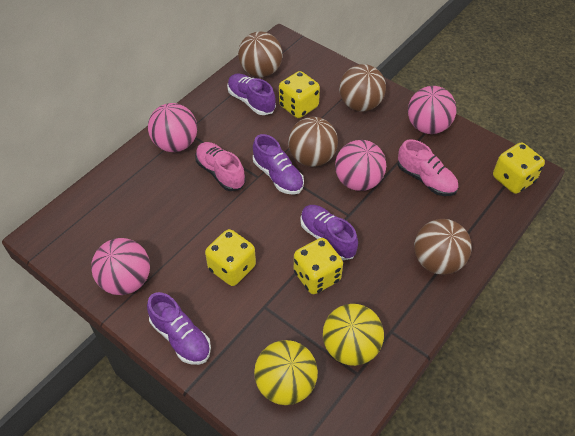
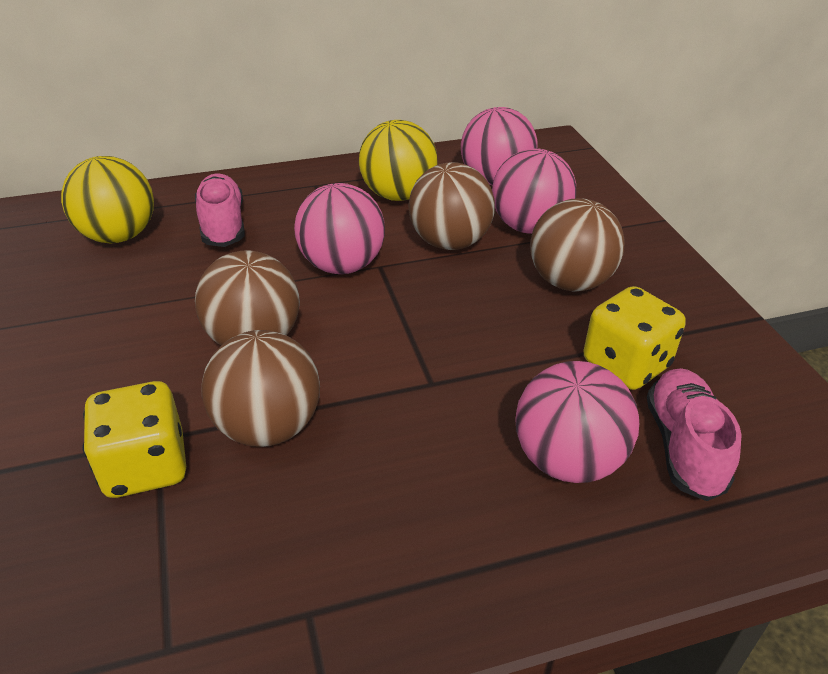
purple shoe: 4 -> 0
yellow dice: 4 -> 2

